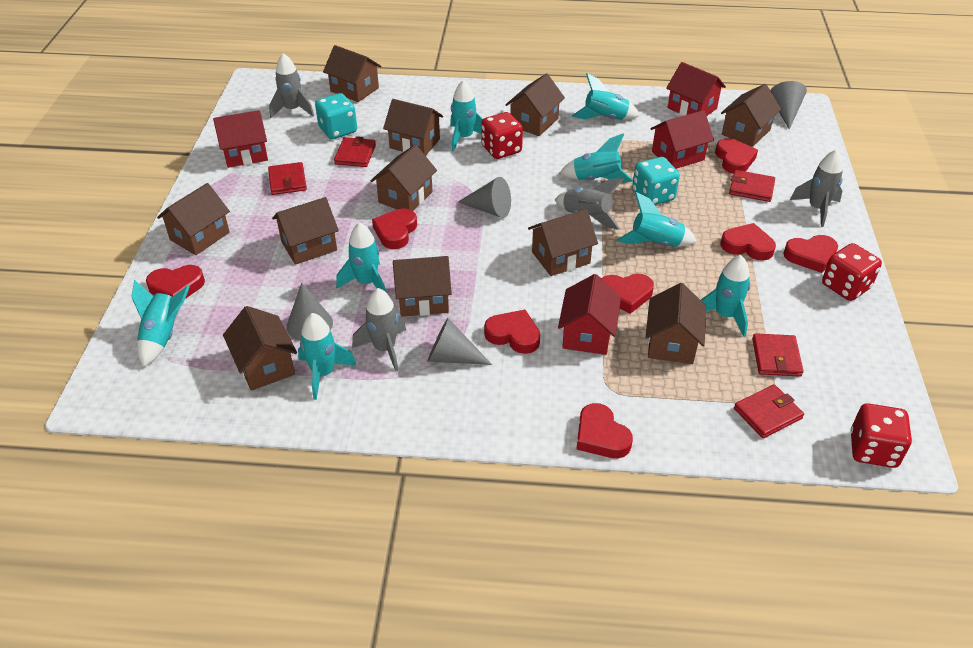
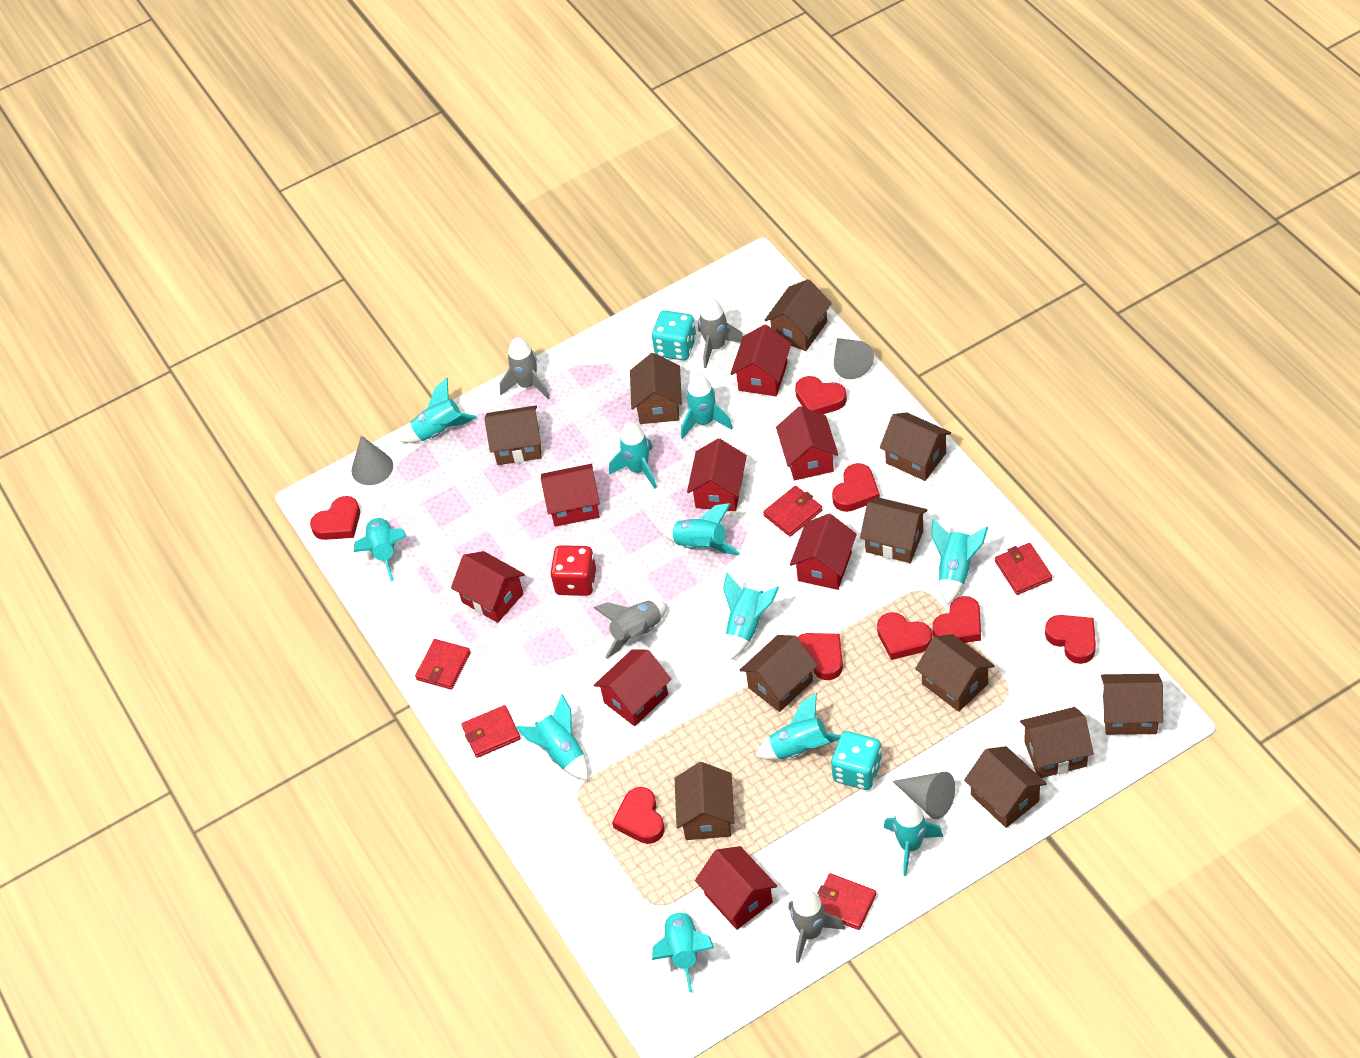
grey cone: 4 -> 3
red dice: 3 -> 1
red house: 4 -> 8
turquoise rocket: 8 -> 11

